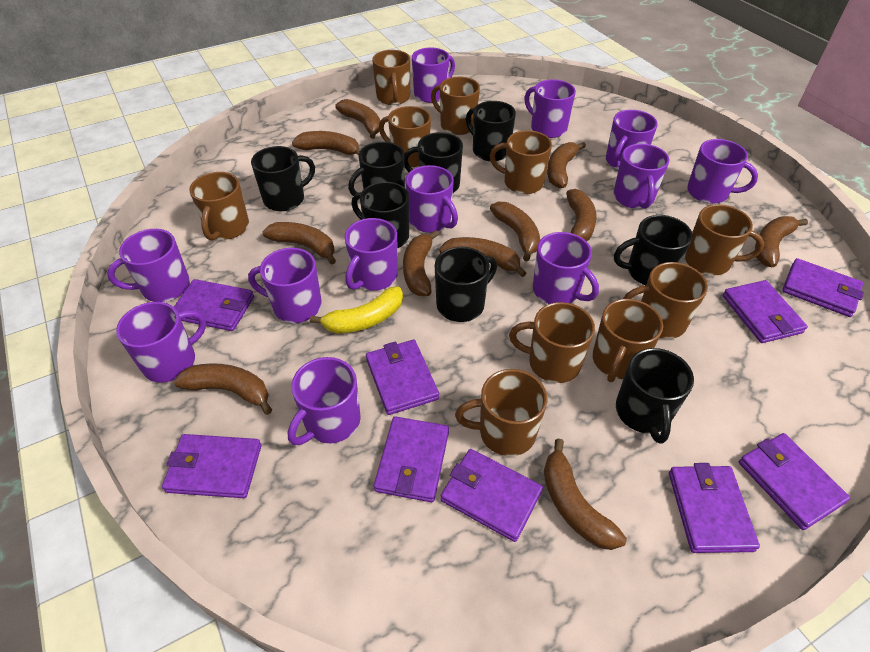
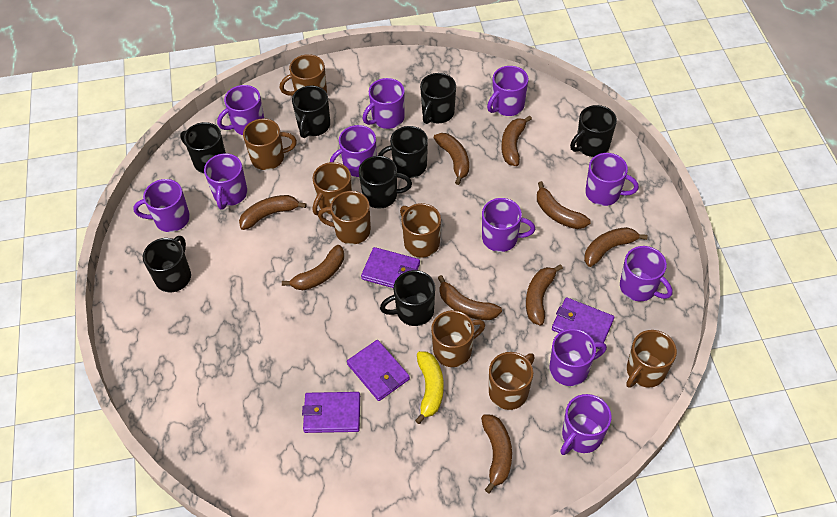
brown banana: 11 -> 9
brown mug: 10 -> 8
purple mug: 12 -> 11
purple wallet: 9 -> 4

